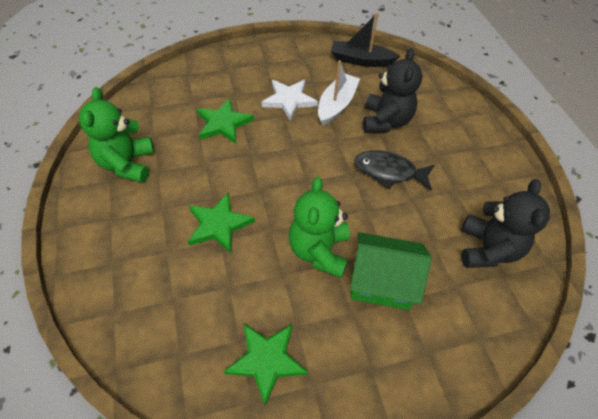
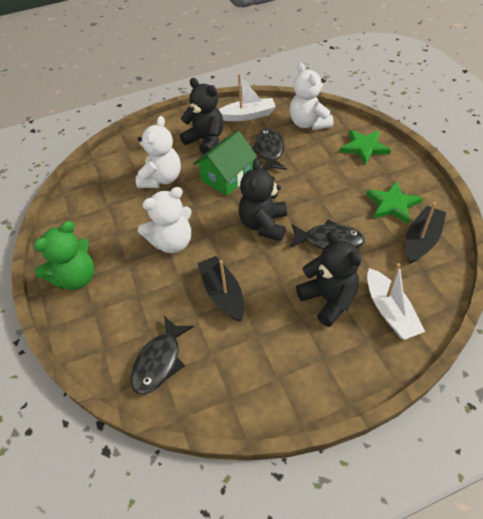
black boat: 1 -> 2
black fish: 1 -> 3
black teddy bear: 2 -> 3
green star: 3 -> 2
green teddy bear: 2 -> 1
white boat: 1 -> 2
white star: 1 -> 0
white teddy bear: 0 -> 3

